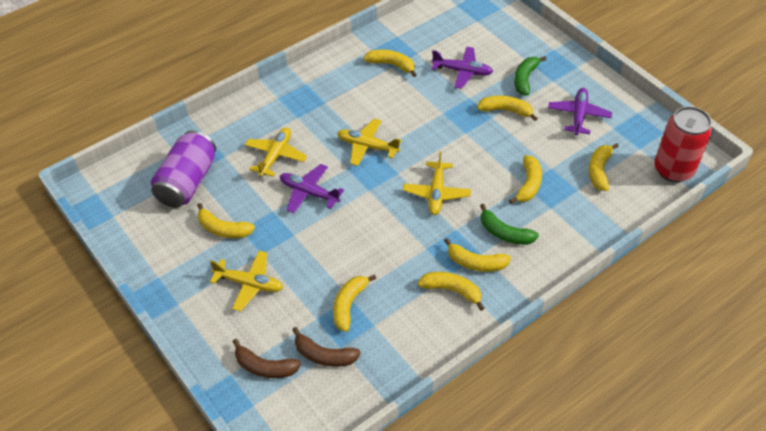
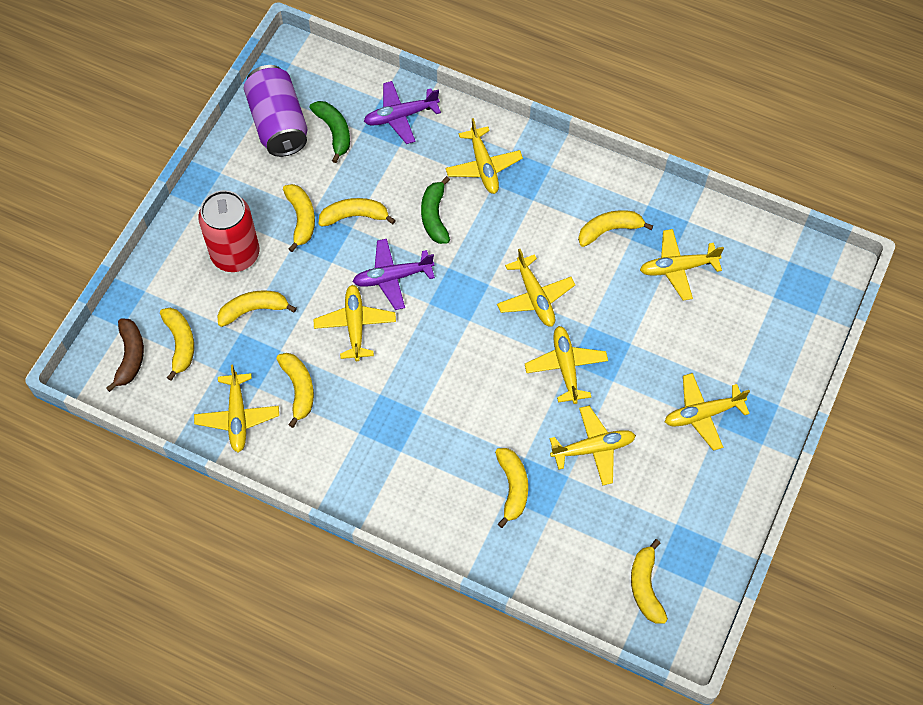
brown banana: 2 -> 1
purple plane: 3 -> 2
yellow plane: 4 -> 8

